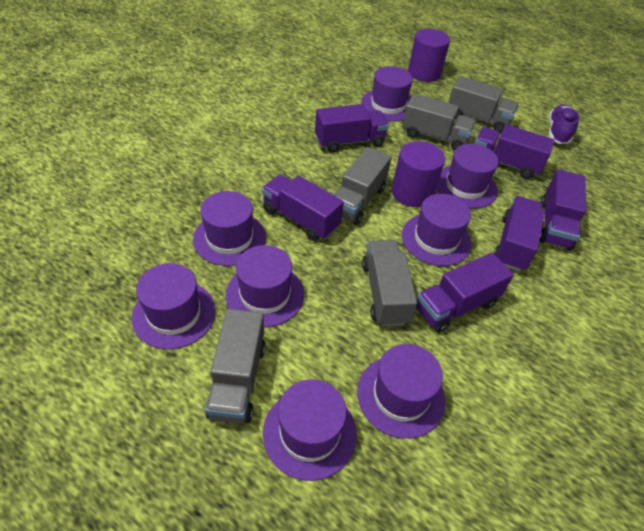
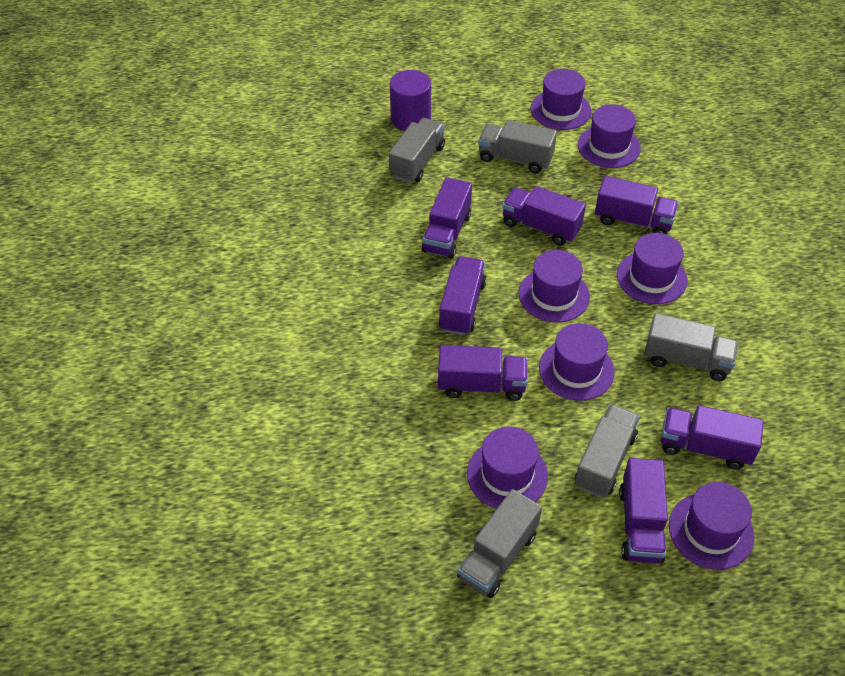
purple cylinder: 2 -> 1
purple hat: 8 -> 7
purple shoe: 1 -> 0
purple truck: 6 -> 7

